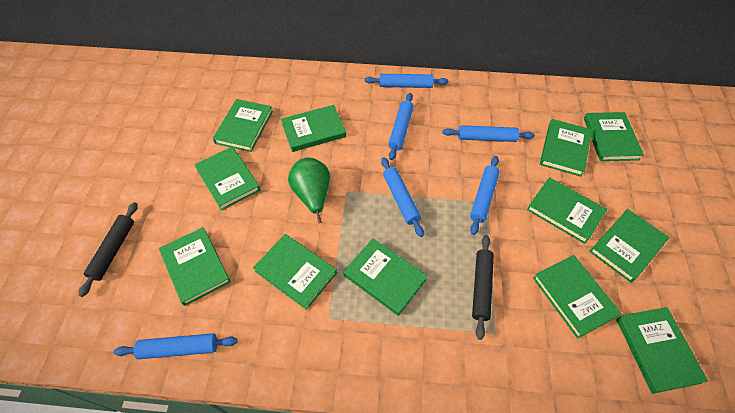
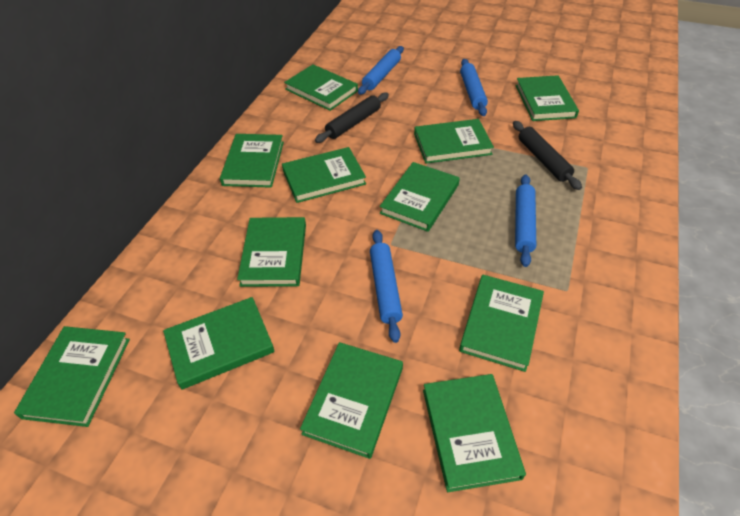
blue rolling pin: 6 -> 4
green pear: 1 -> 0

